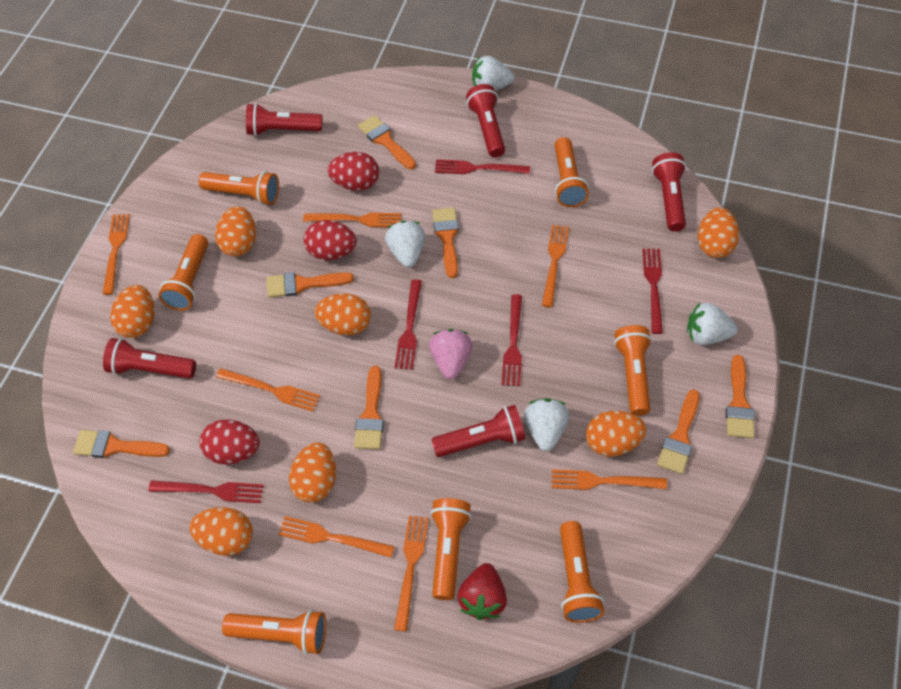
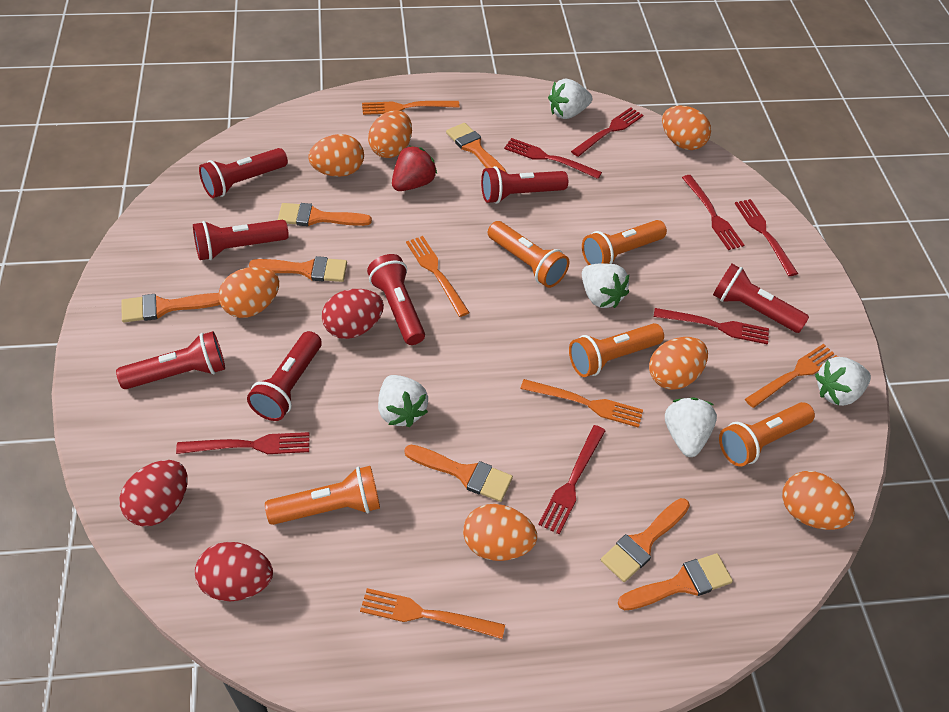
orange flashlight: 7 -> 5
orange fork: 7 -> 5
pink strawberry: 1 -> 0
red flashlight: 5 -> 7
red fork: 5 -> 7
white strawberry: 4 -> 5

